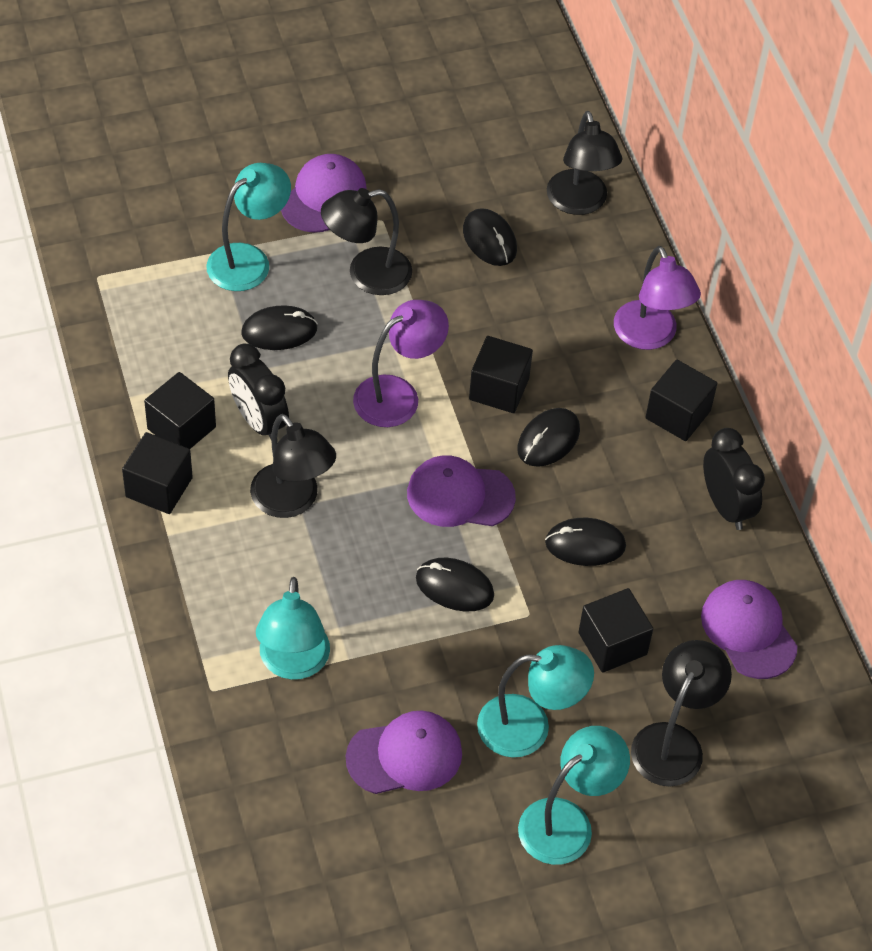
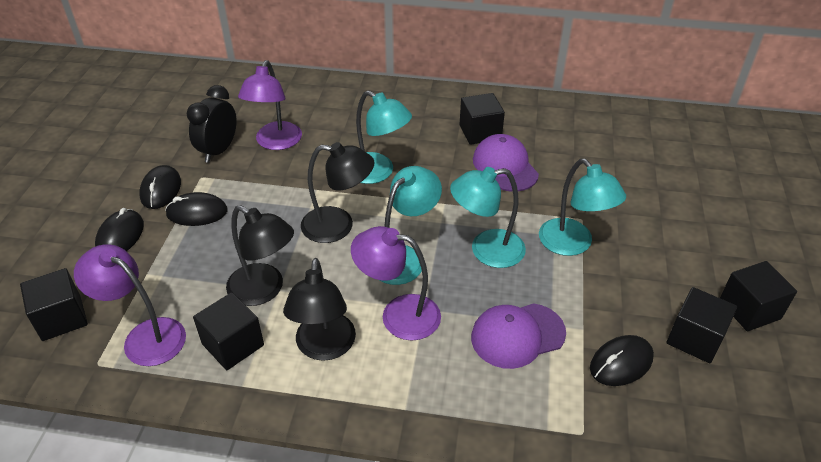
black clock: 2 -> 1
black lamp: 4 -> 3
black mouse: 5 -> 4
purple cap: 4 -> 2
purple lamp: 2 -> 3

